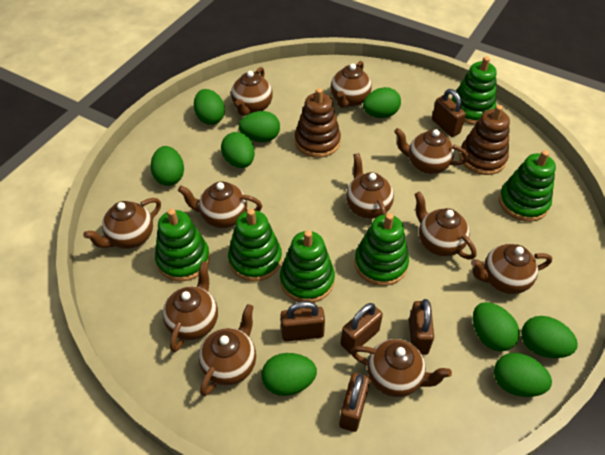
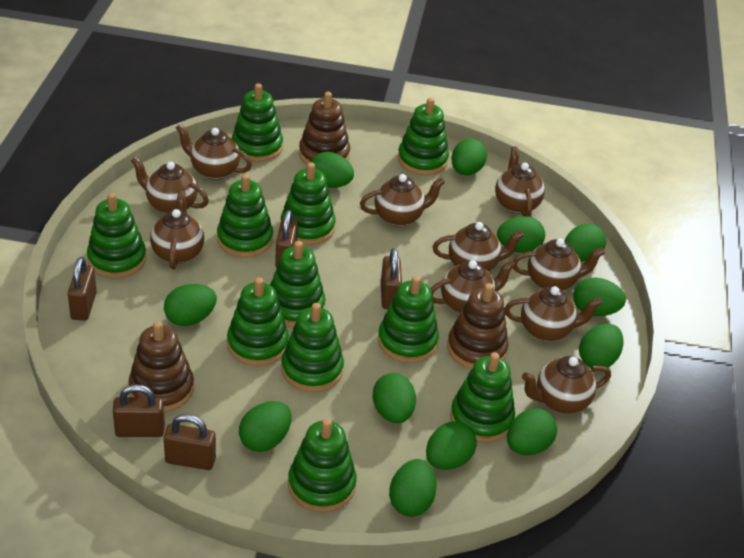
brown stacking toy: 2 -> 3
brown teapot: 11 -> 10
green egg: 9 -> 12
green stacking toy: 6 -> 11

